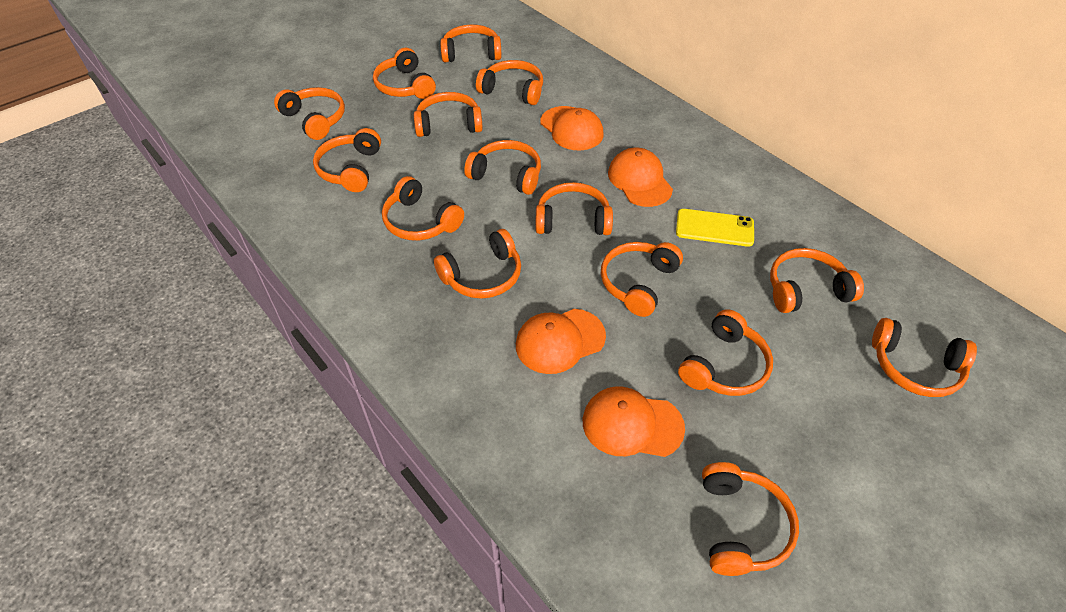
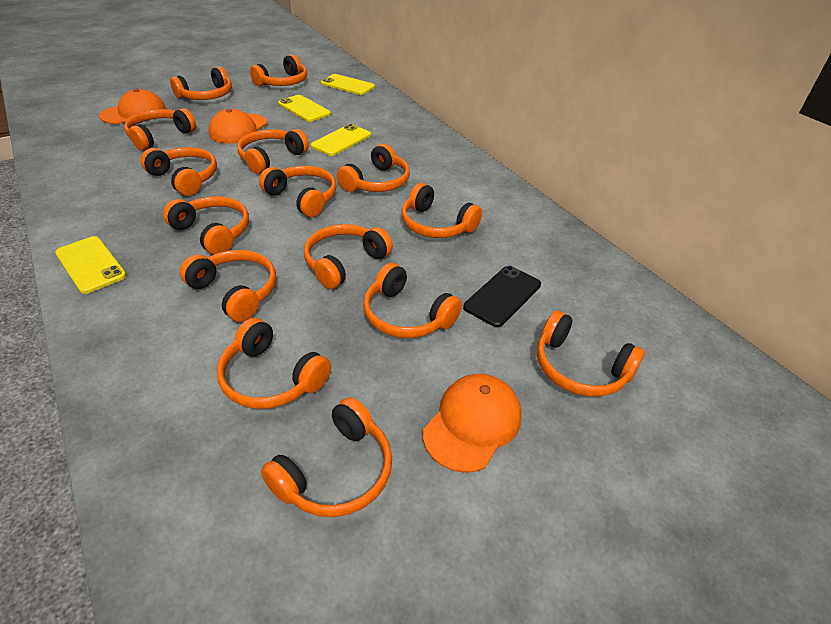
black phone: 0 -> 1
orange cap: 4 -> 3
yellow phone: 1 -> 4

